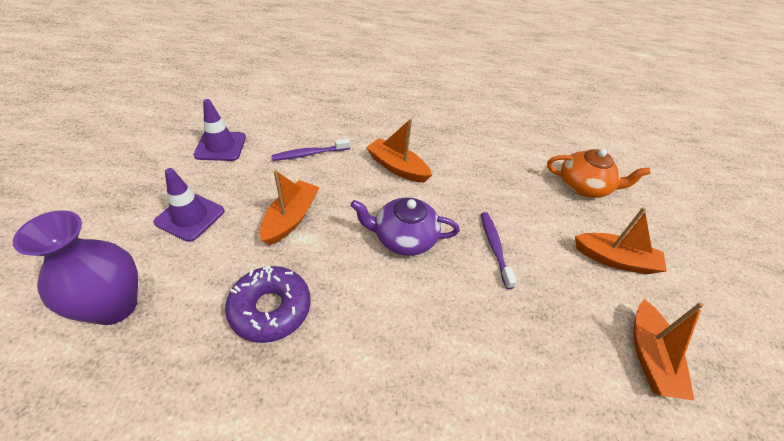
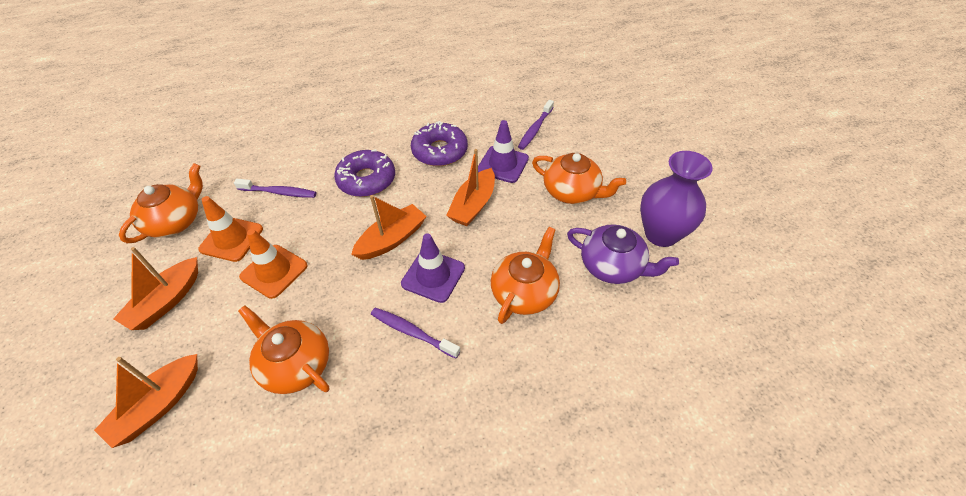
orange teapot: 1 -> 4
orange traffic cone: 0 -> 2
purple donut: 1 -> 2
purple toothbrush: 2 -> 3

